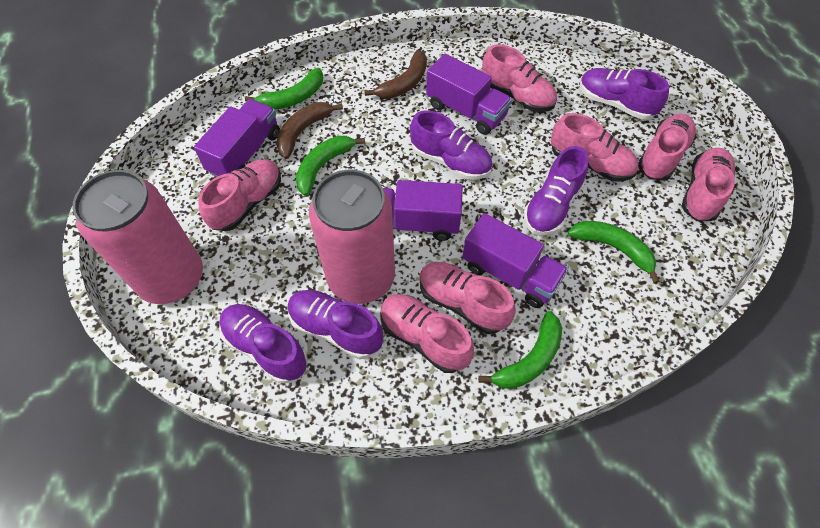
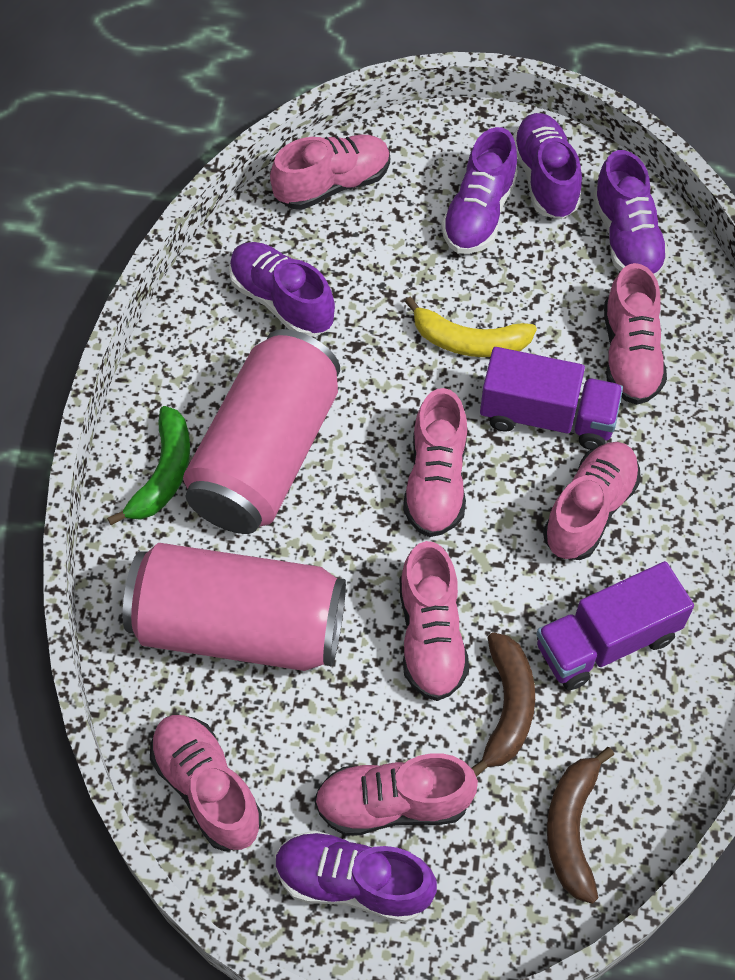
green banana: 4 -> 1
purple truck: 4 -> 2
yellow banana: 0 -> 1

